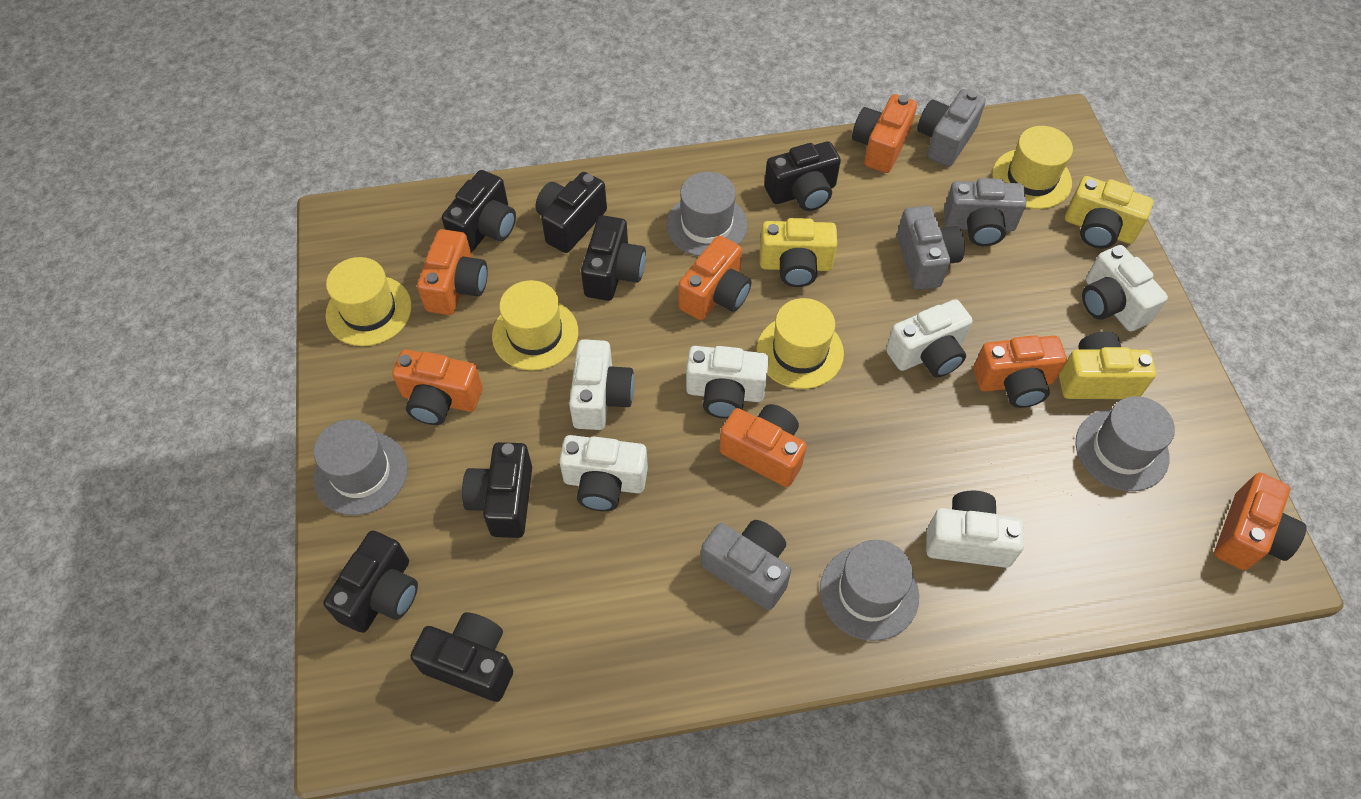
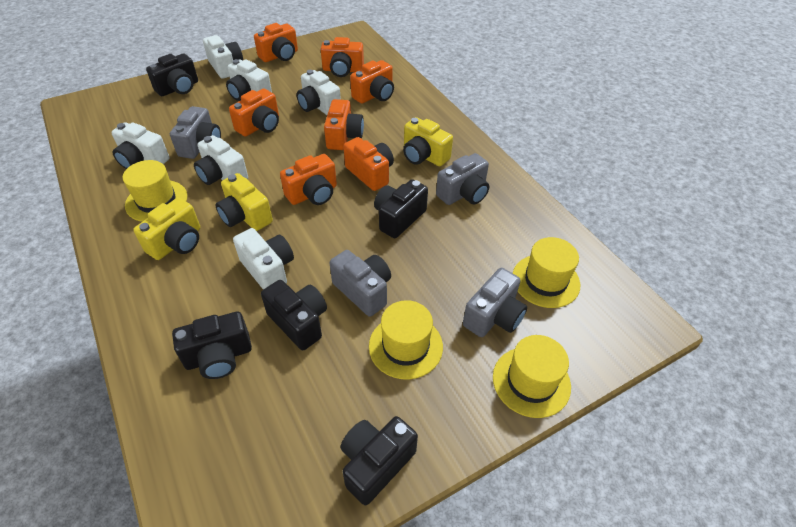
black camera: 7 -> 5
grey hat: 4 -> 0

